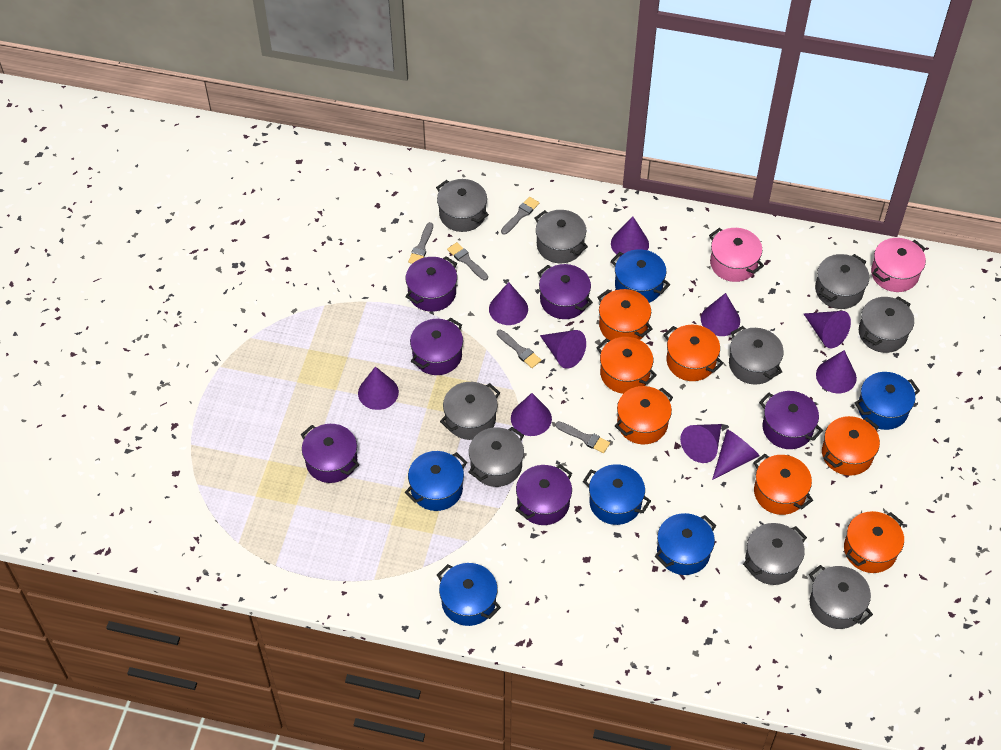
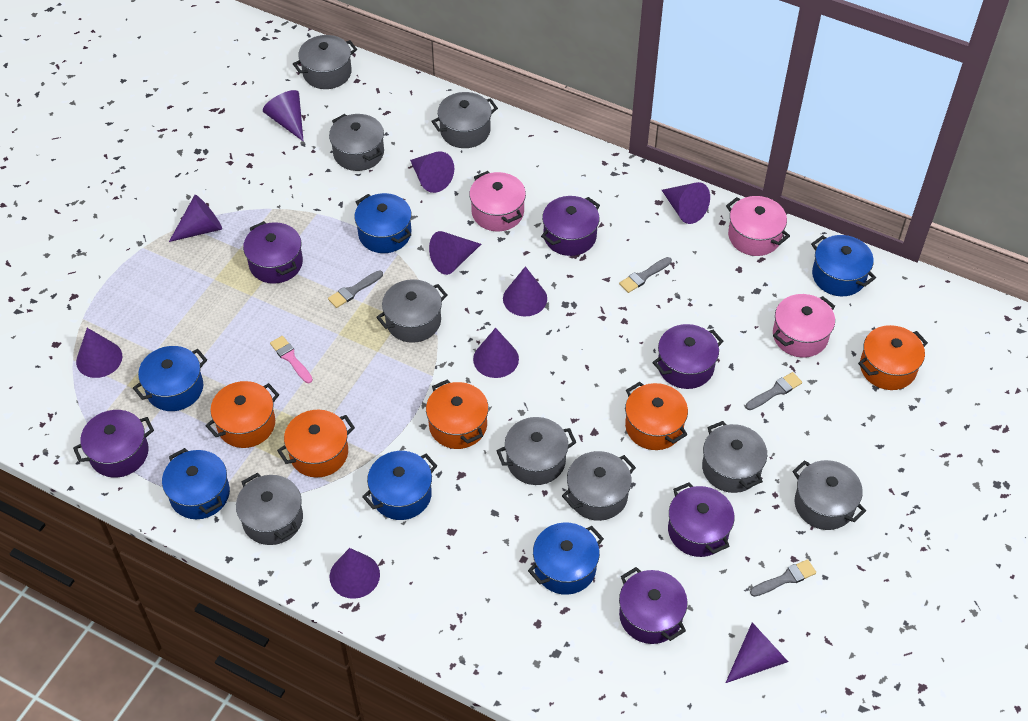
grey brush: 5 -> 4
orange pot: 7 -> 5
pink brush: 0 -> 1
pink pot: 2 -> 3

